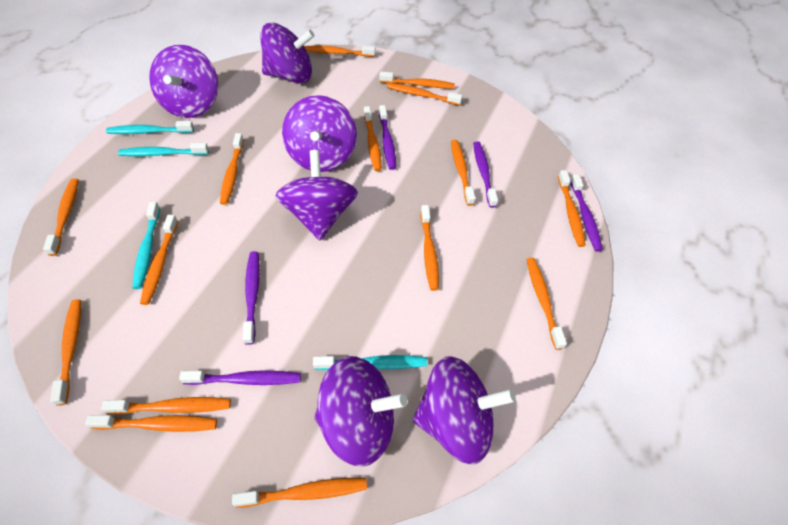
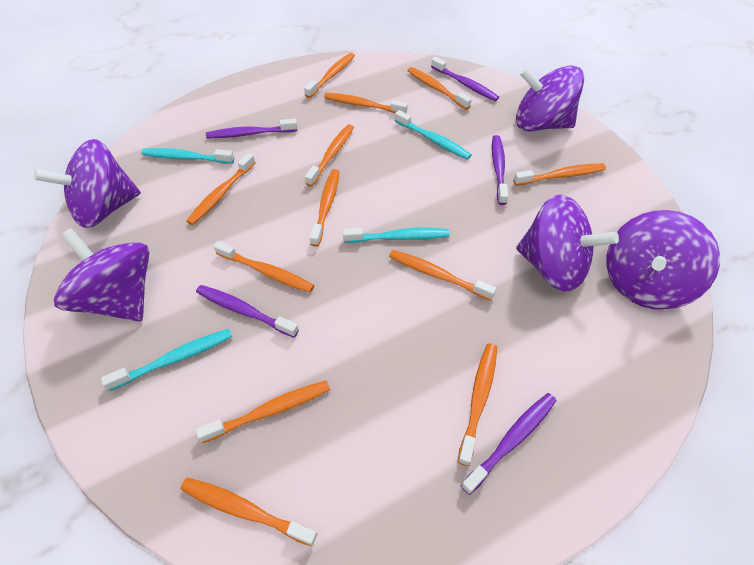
orange toothbrush: 15 -> 12
purple spinning top: 6 -> 5

